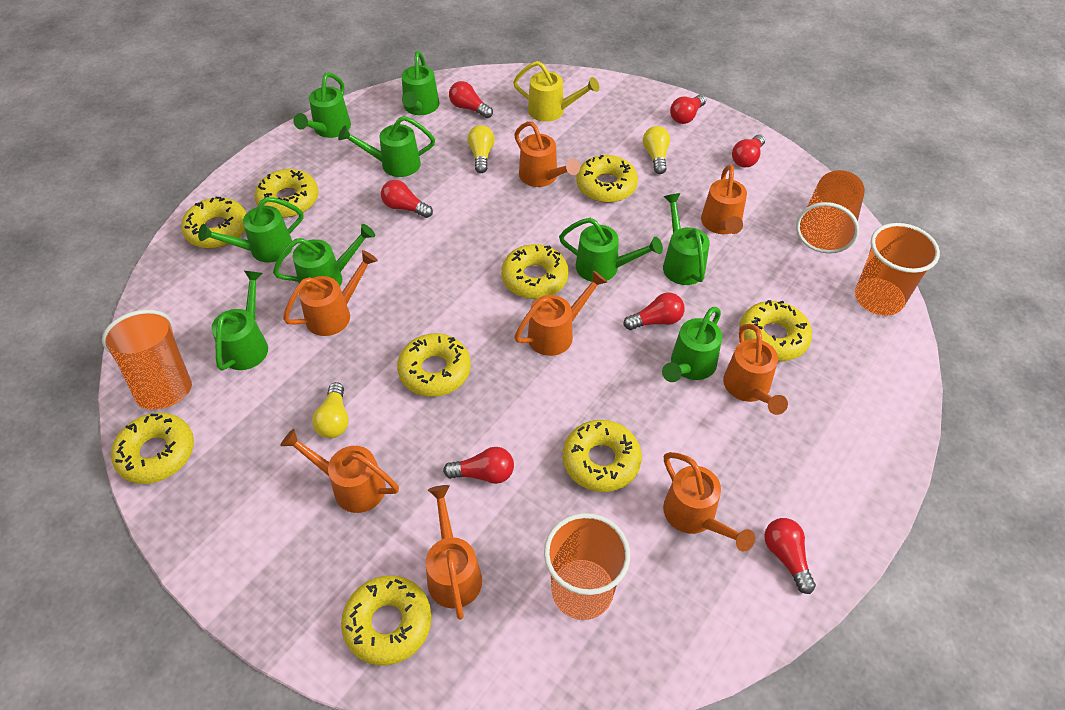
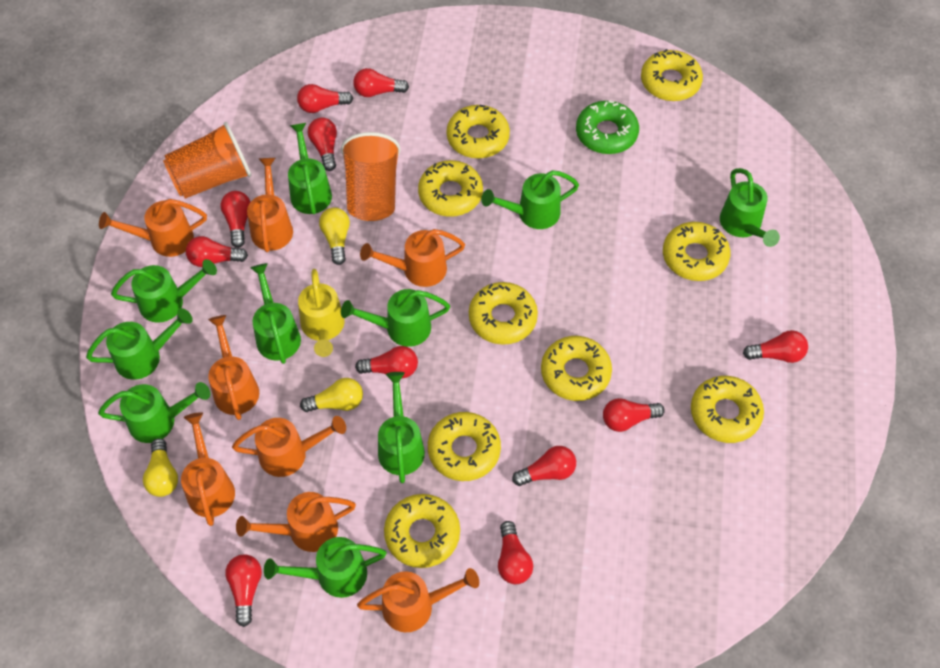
green donut: 0 -> 1
green watering can: 9 -> 10
orange cup: 4 -> 2
red light bulb: 7 -> 11

